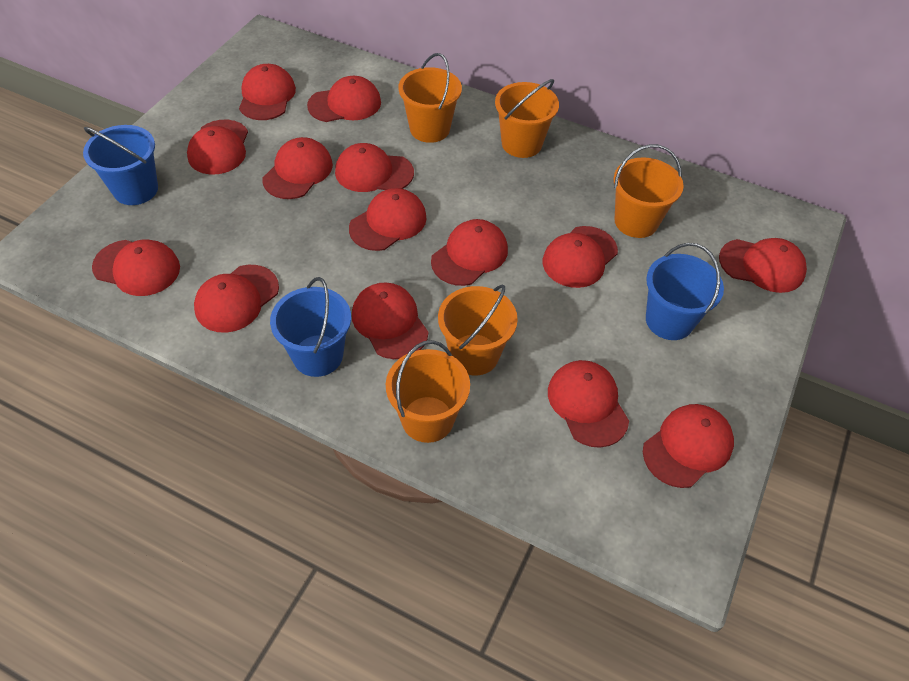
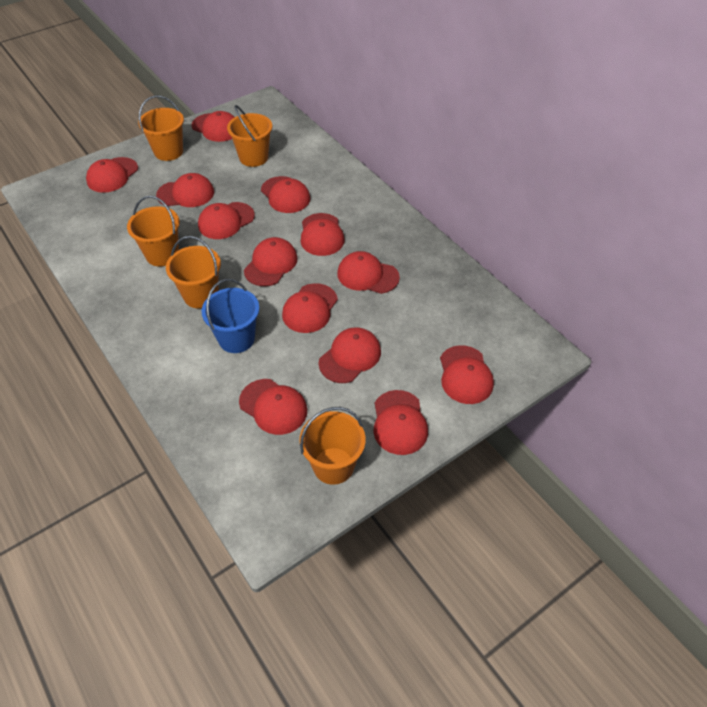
blue bucket: 3 -> 1
red cap: 14 -> 13

